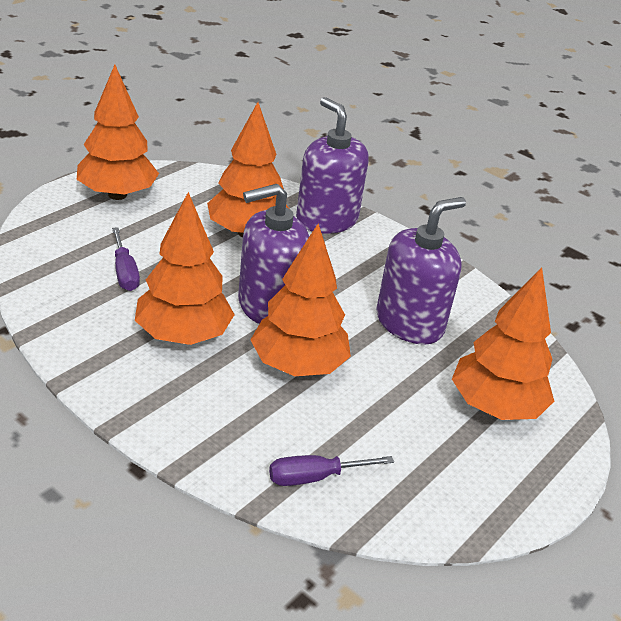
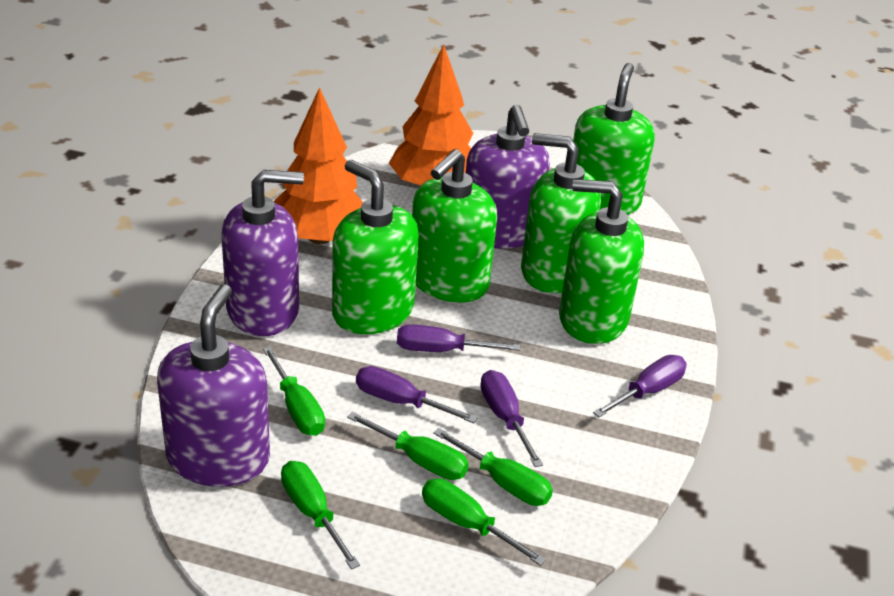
green screwdriver: 0 -> 5
green soap dispenser: 0 -> 5
orange tree: 5 -> 2
purple screwdriver: 2 -> 4

